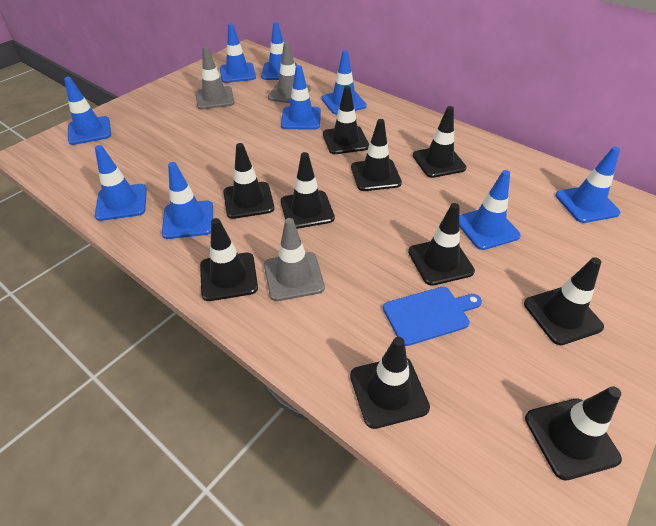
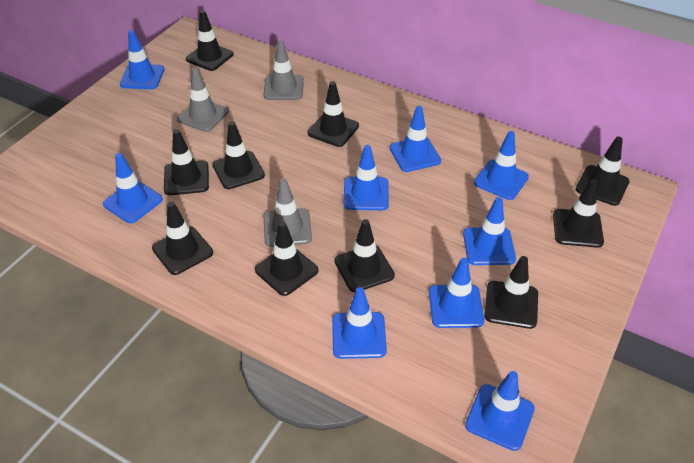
blue cutting board: 1 -> 0

